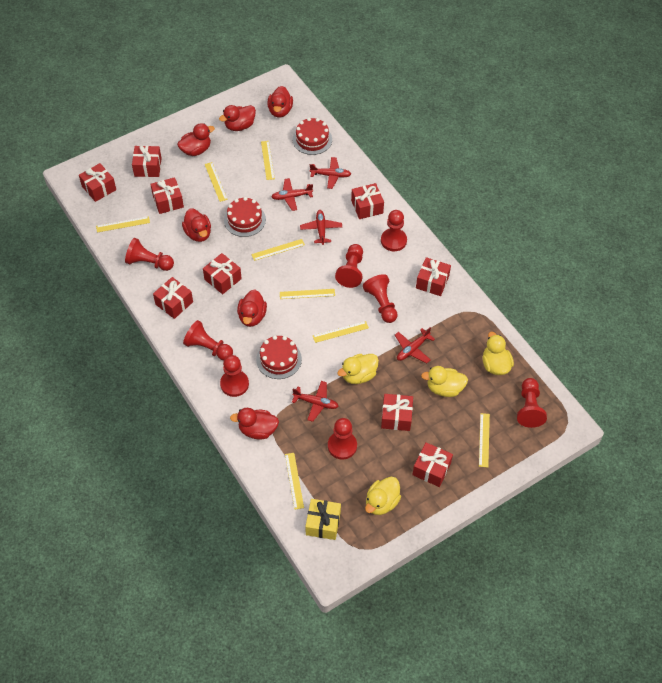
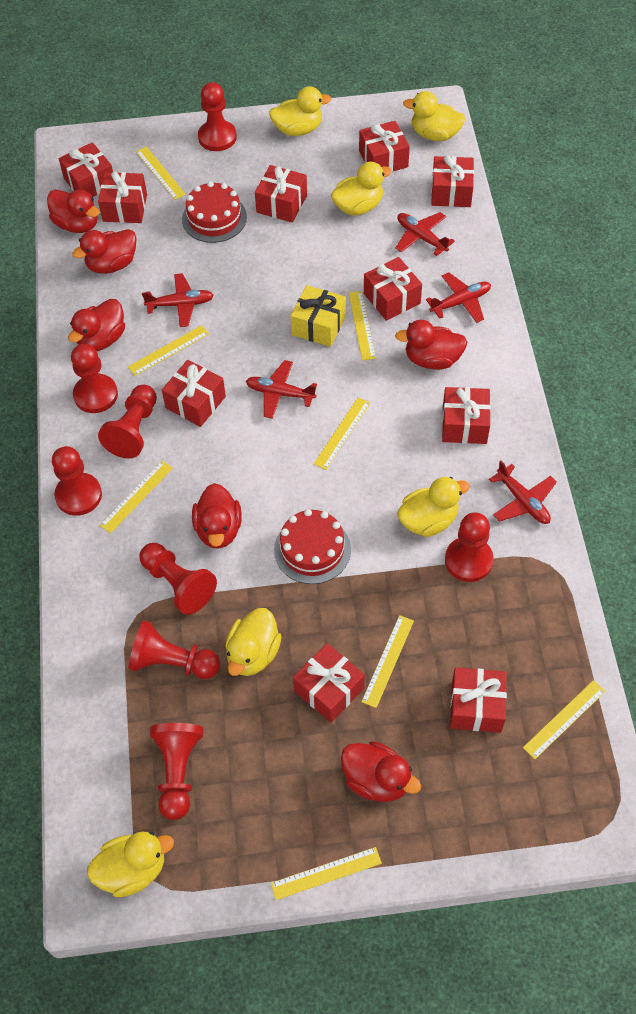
red cake: 3 -> 2
red gift: 9 -> 10
yellow duck: 4 -> 6

